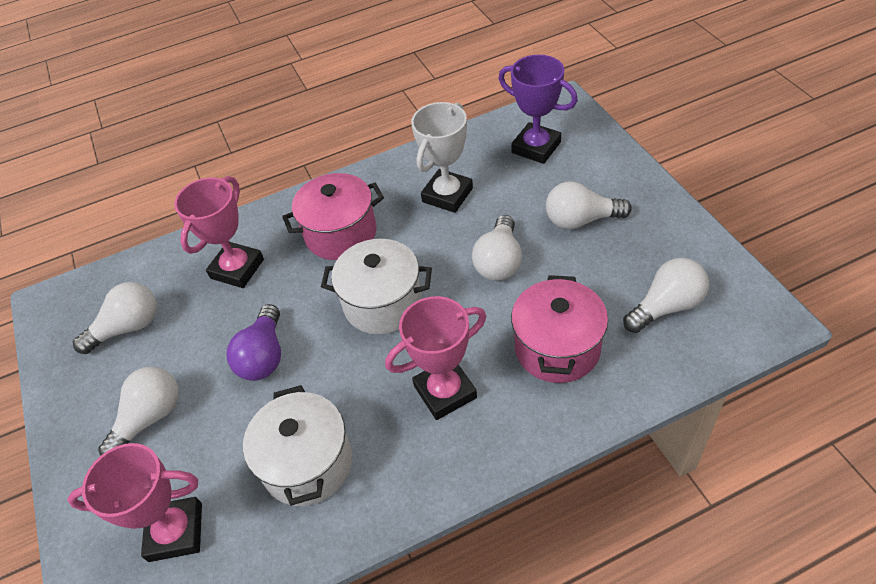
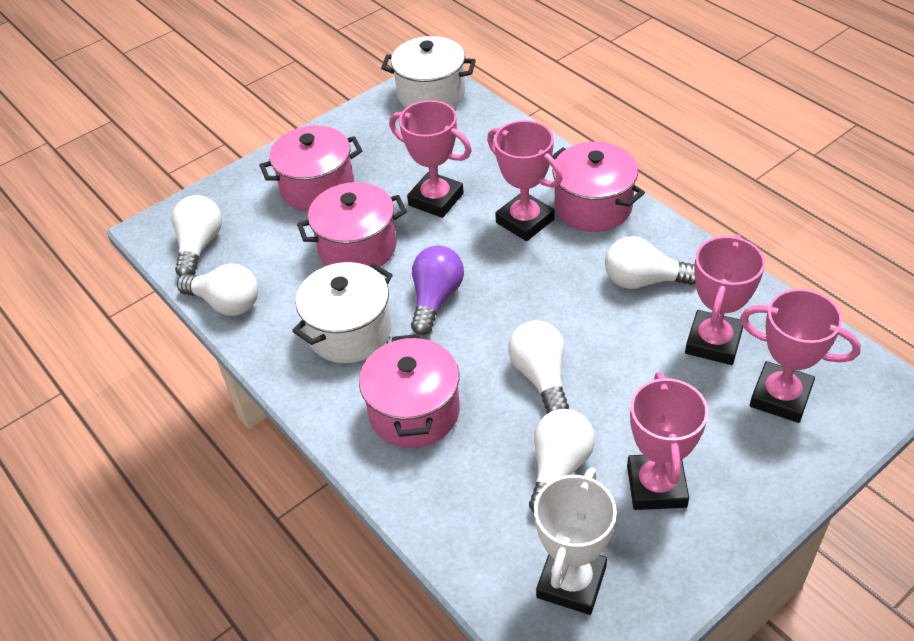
pink pot: 2 -> 4
pink trophy: 3 -> 5
purple trophy: 1 -> 0

